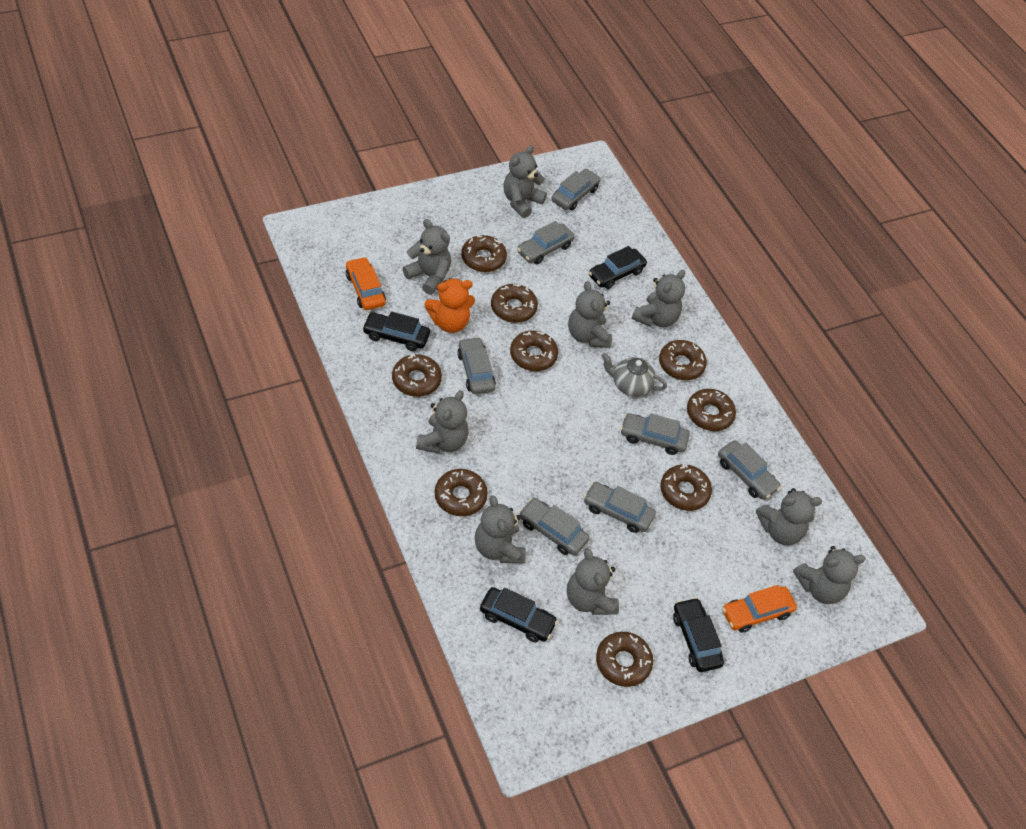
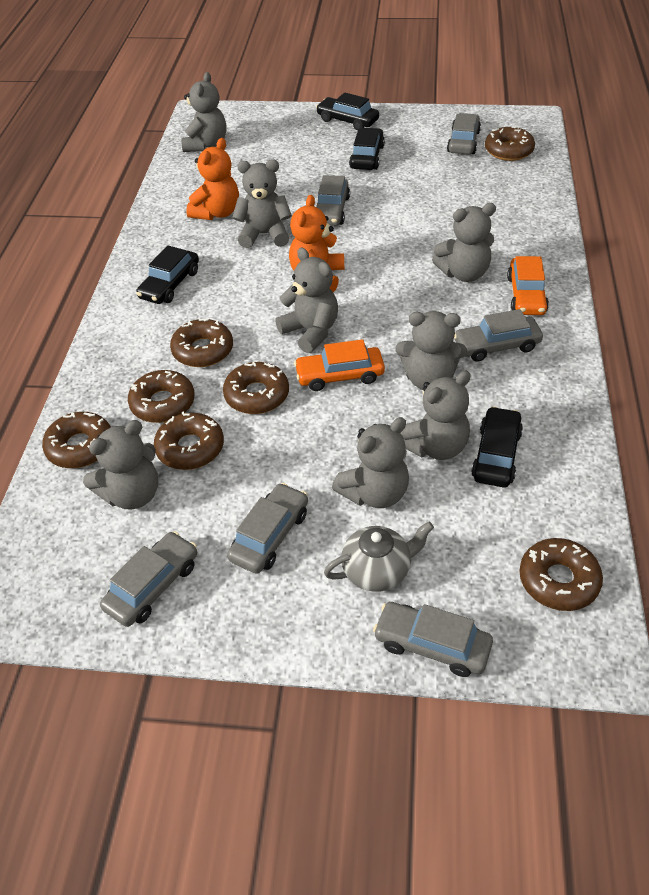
brown donut: 9 -> 7
grey car: 7 -> 6
grey teddy bear: 9 -> 8
orange teddy bear: 1 -> 2

